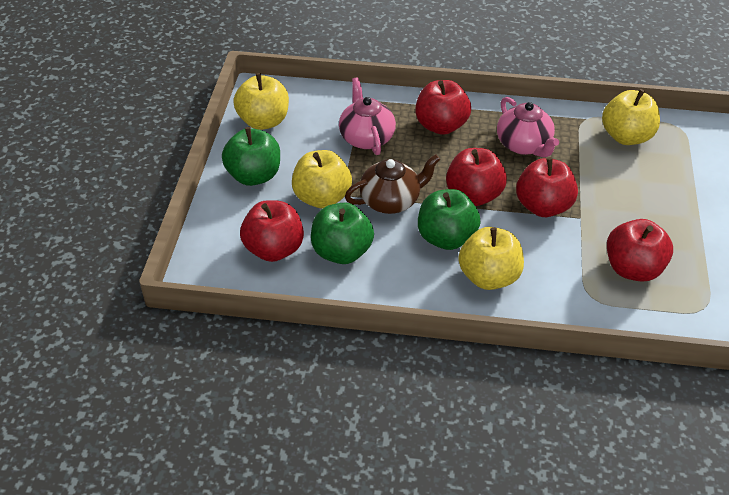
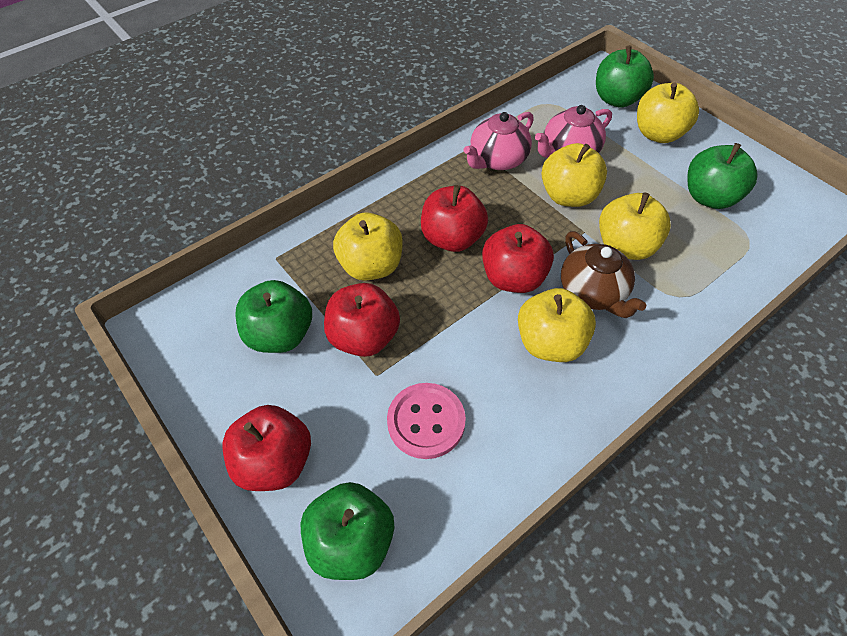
green apple: 3 -> 4
pink button: 0 -> 1
red apple: 5 -> 4
yellow apple: 4 -> 5

